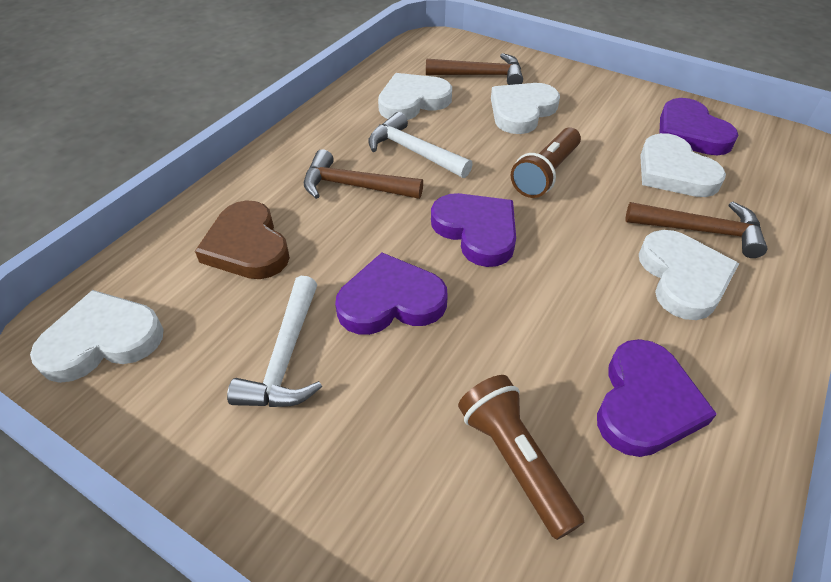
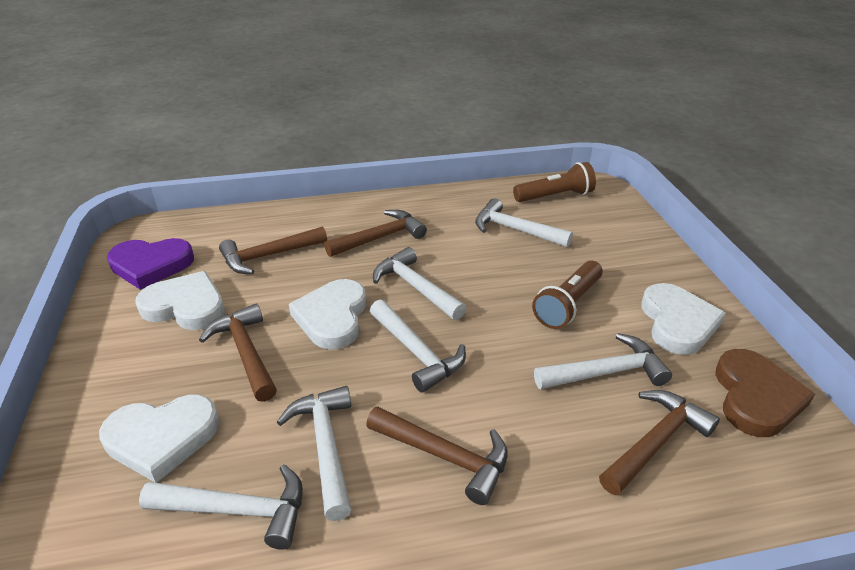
brown hammer: 3 -> 5
purple heart: 4 -> 1
white hammer: 2 -> 6
white heart: 5 -> 4

